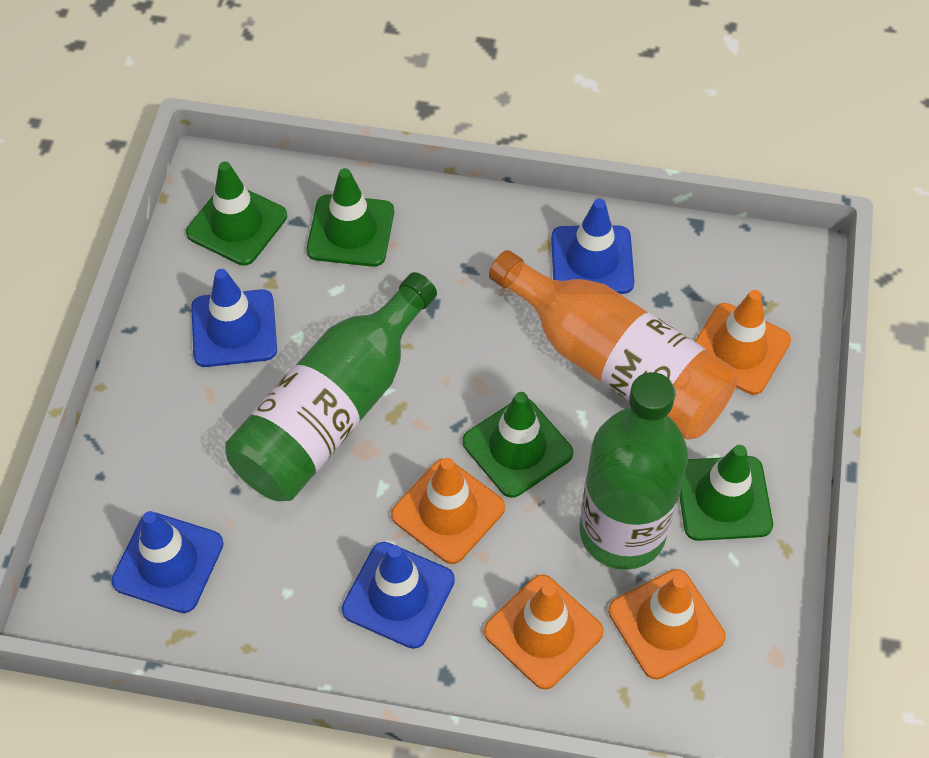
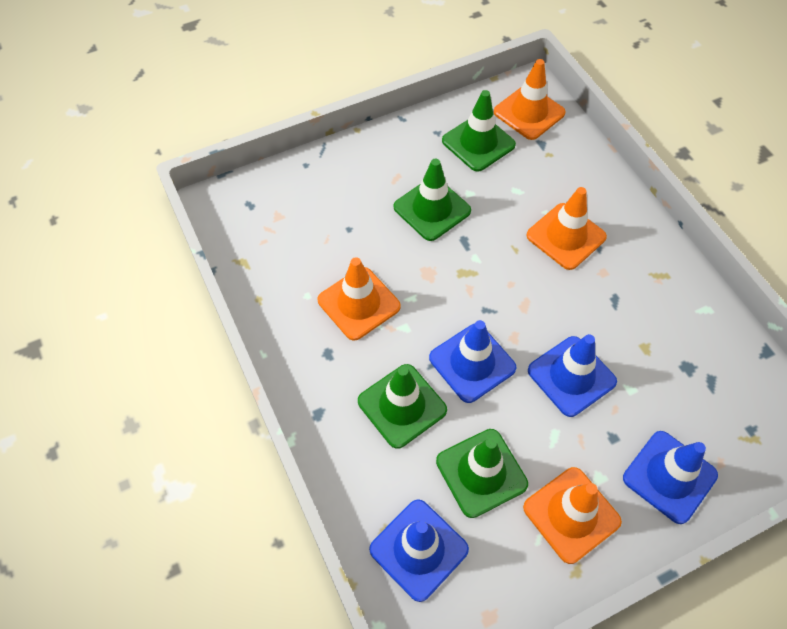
green bottle: 2 -> 0
orange bottle: 1 -> 0

